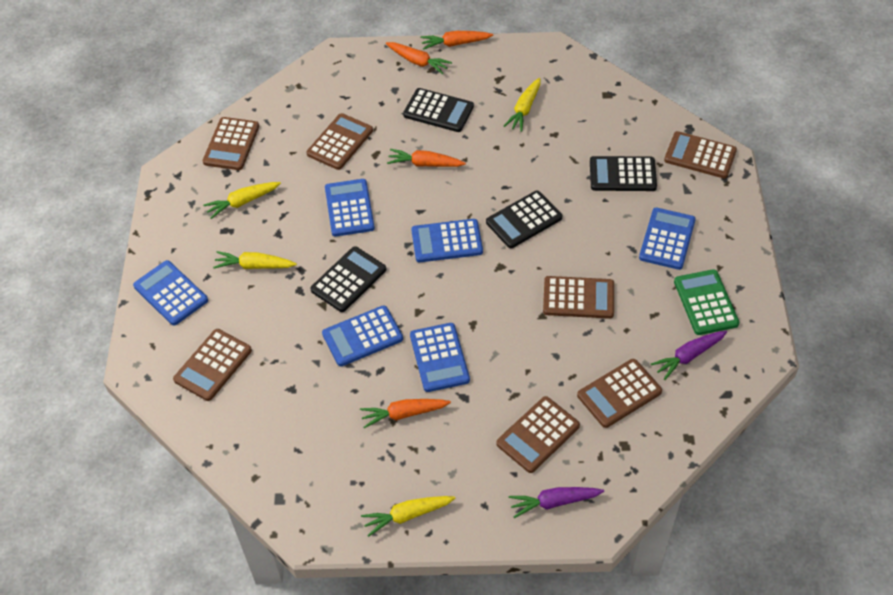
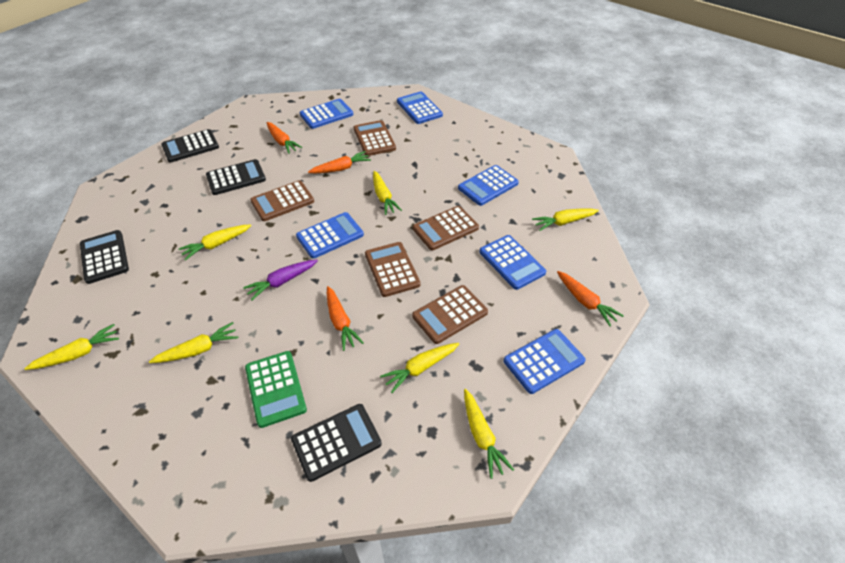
brown calculator: 7 -> 5
purple carrot: 2 -> 1
yellow carrot: 4 -> 7

